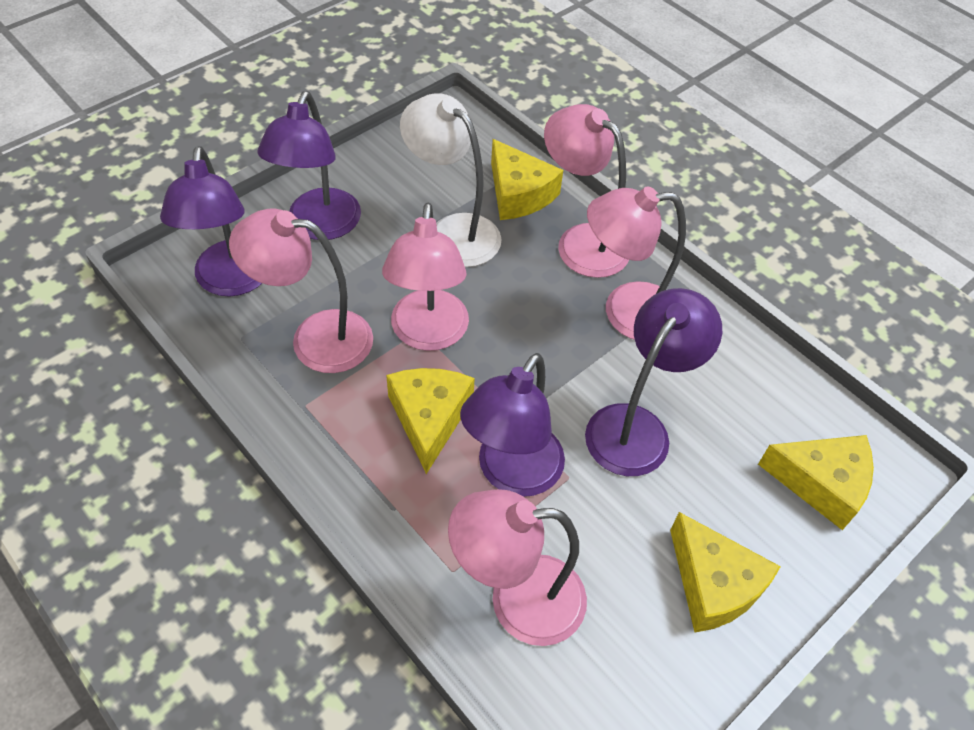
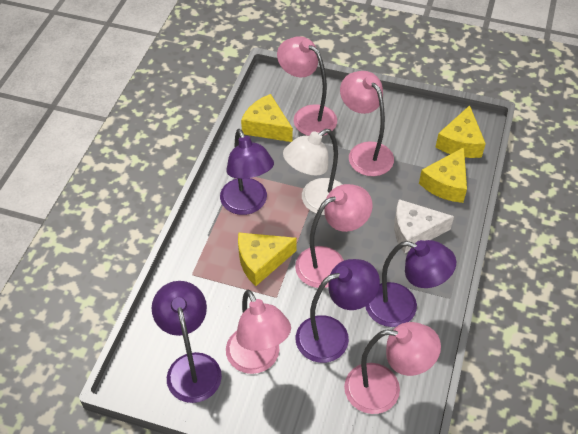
white cheese: 0 -> 1

